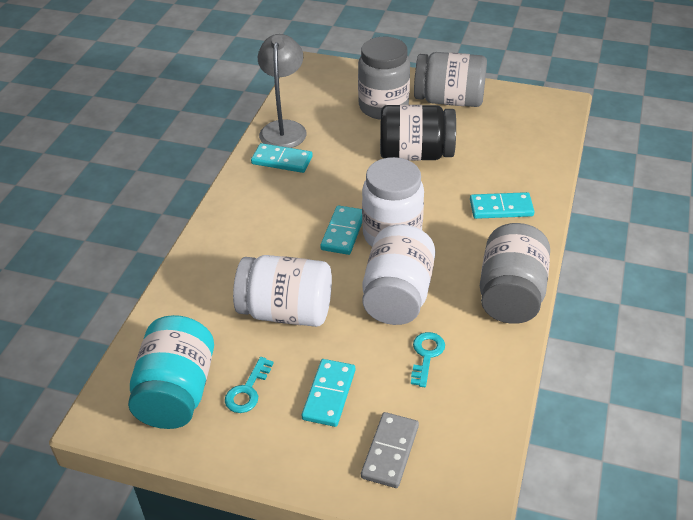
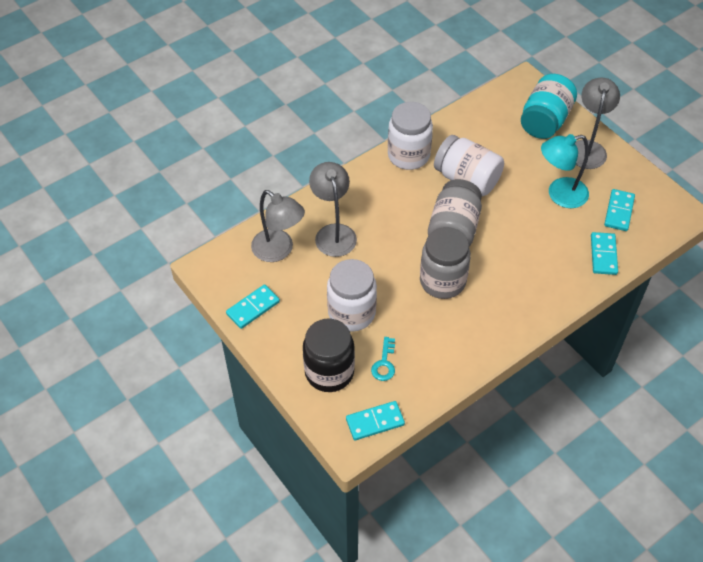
grey domino: 1 -> 0
grey jar: 3 -> 2
grey lamp: 1 -> 3
turquoise key: 2 -> 1
turquoise lamp: 0 -> 1

